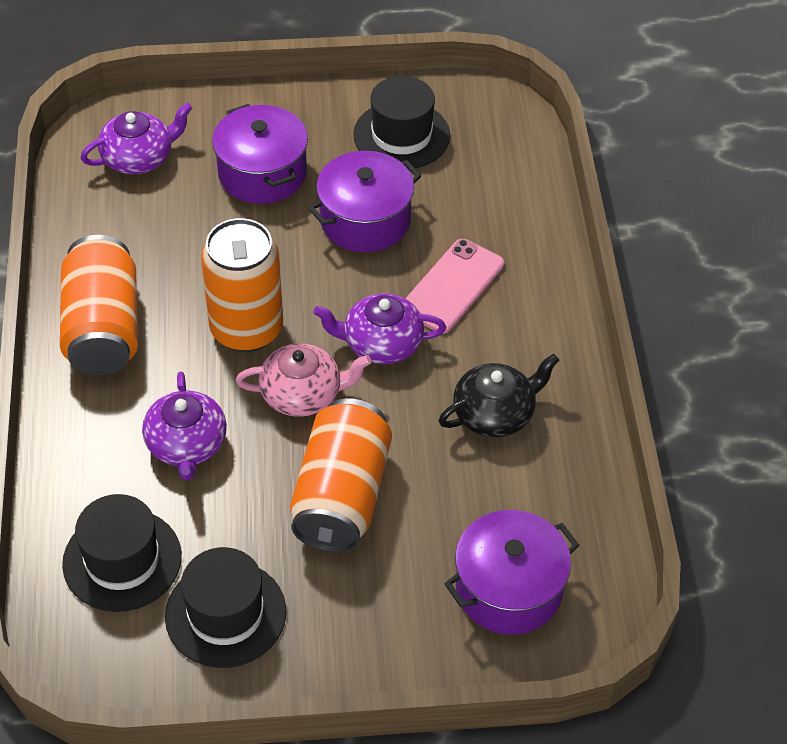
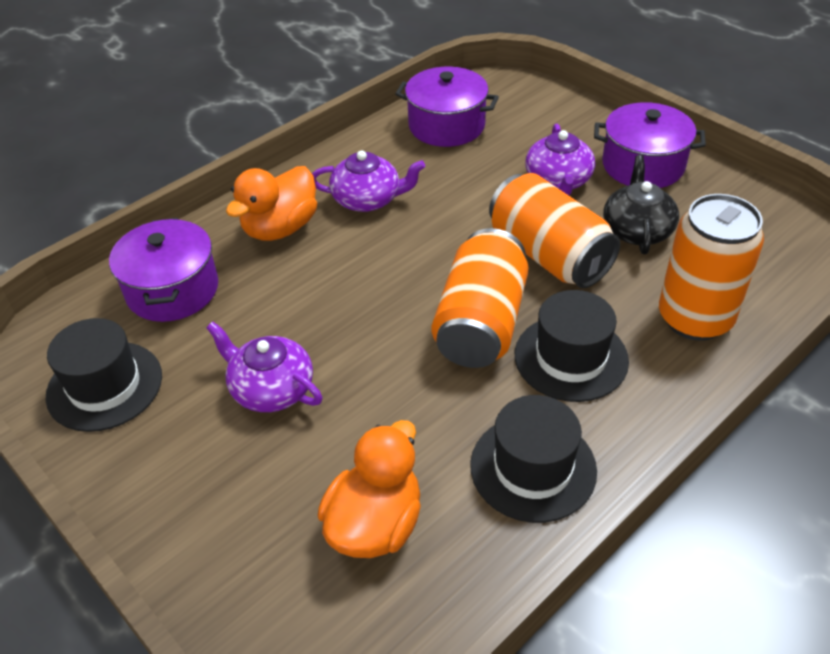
orange duck: 0 -> 2
pink phone: 1 -> 0
pink teapot: 1 -> 0

